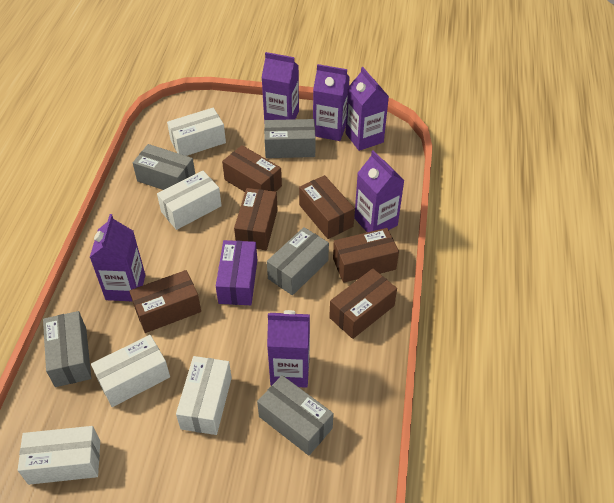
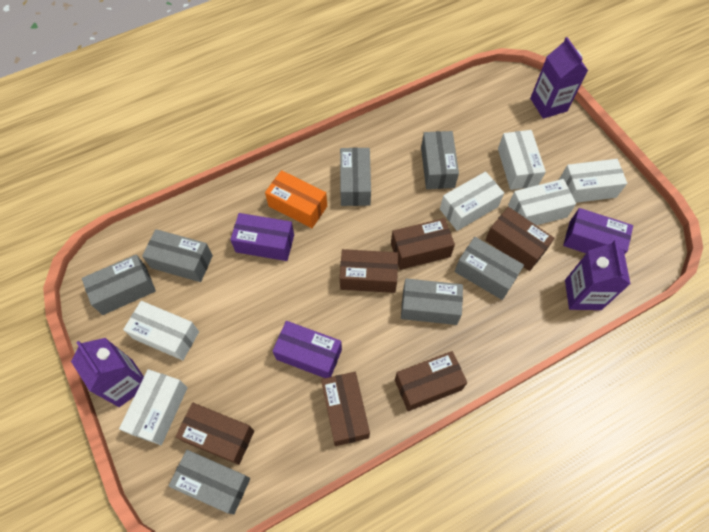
grey box: 5 -> 7
orange box: 0 -> 1
purple box: 1 -> 3
purple carton: 6 -> 3
white box: 5 -> 6

